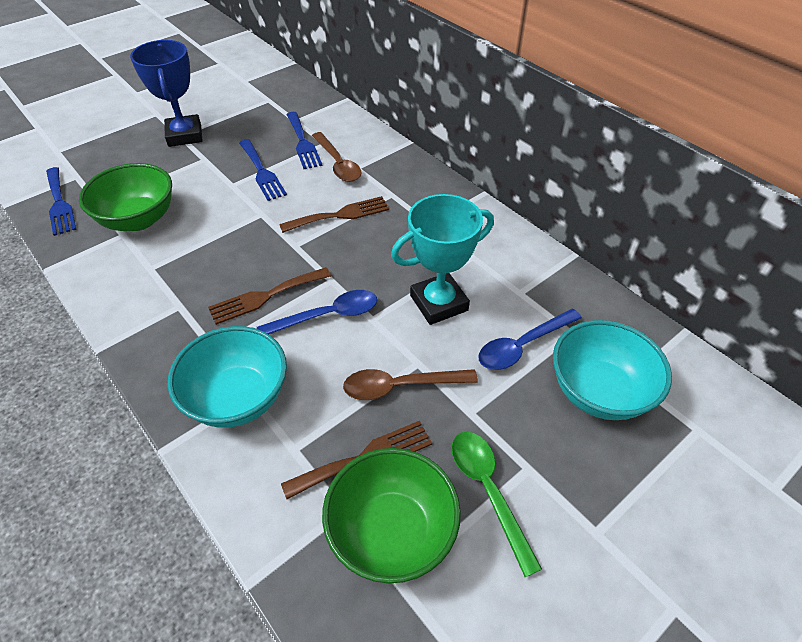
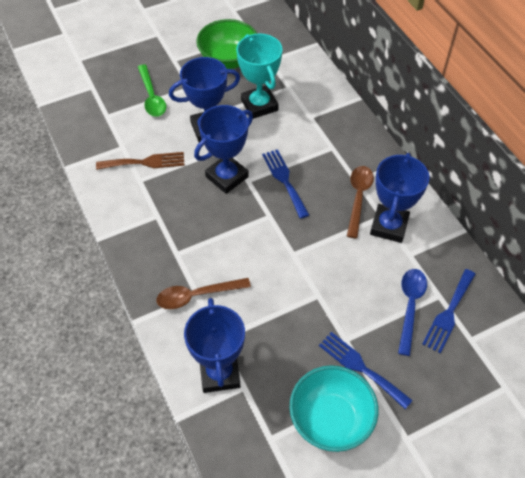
blue spoon: 2 -> 1
blue trophy: 1 -> 4
brown fork: 3 -> 1
green bowl: 2 -> 1
turquoise bowl: 2 -> 1

